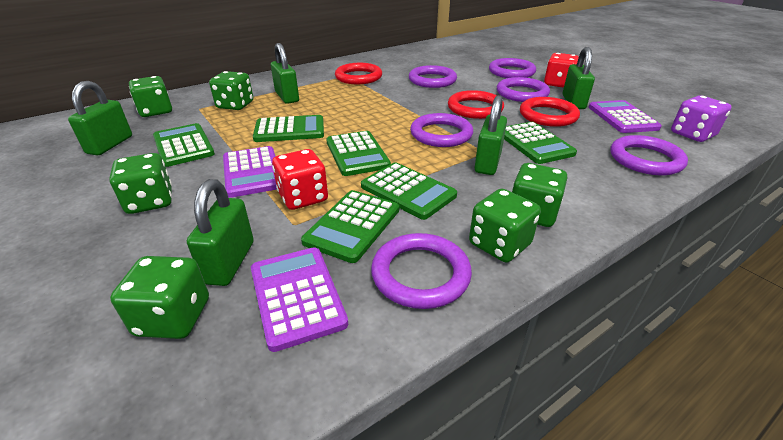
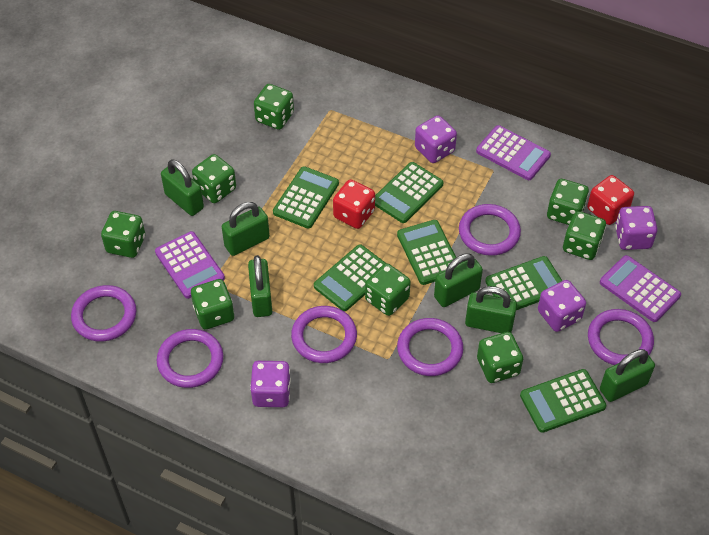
green dice: 6 -> 8
green padlock: 5 -> 6
purple dice: 1 -> 4
red ring: 3 -> 0

